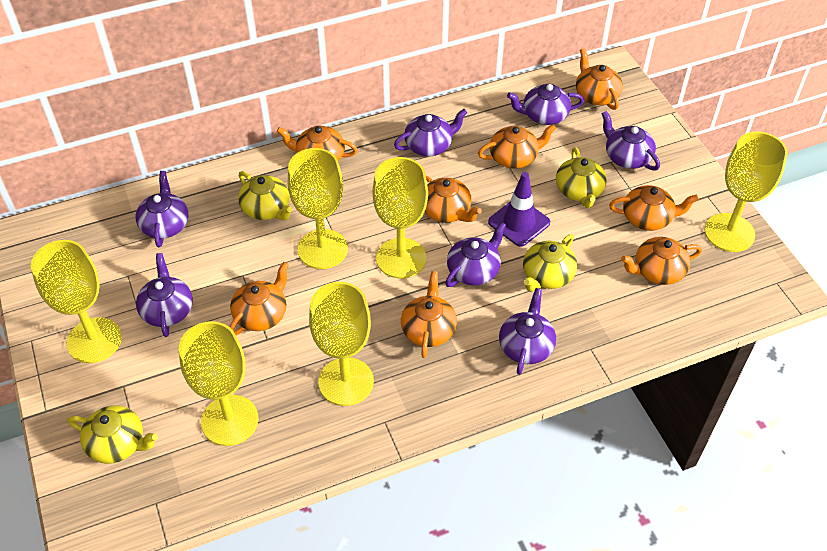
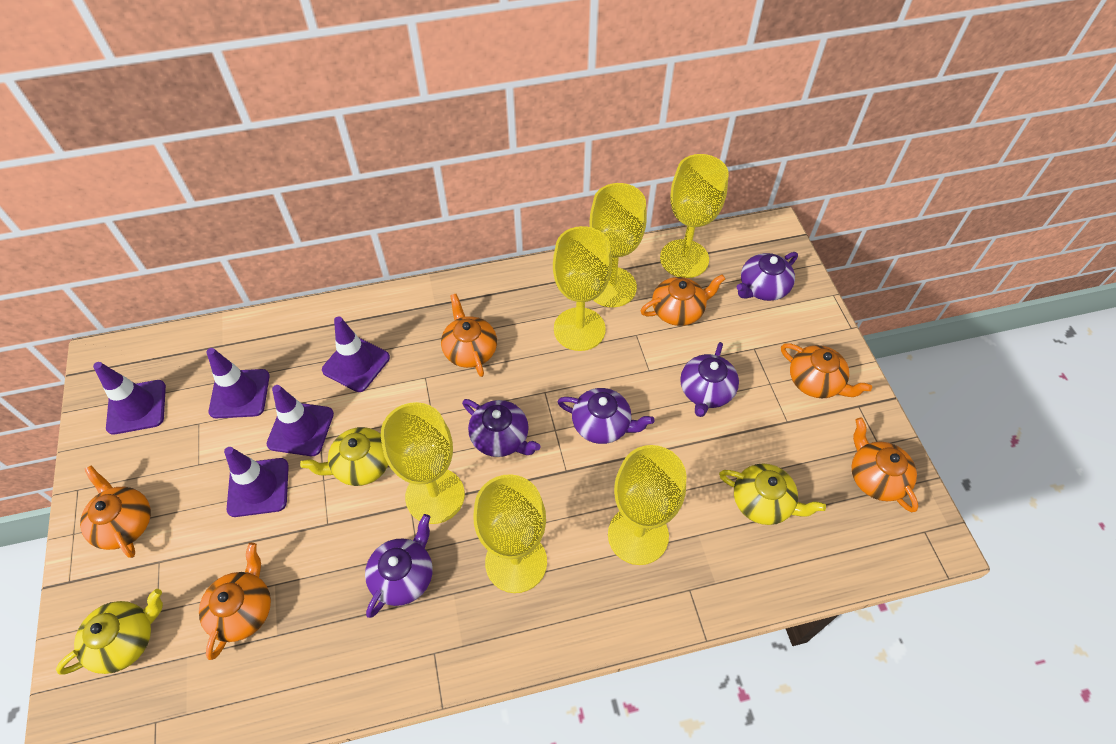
orange teapot: 8 -> 6
purple teapot: 7 -> 5
purple traffic cone: 1 -> 5
yellow teapot: 4 -> 3

